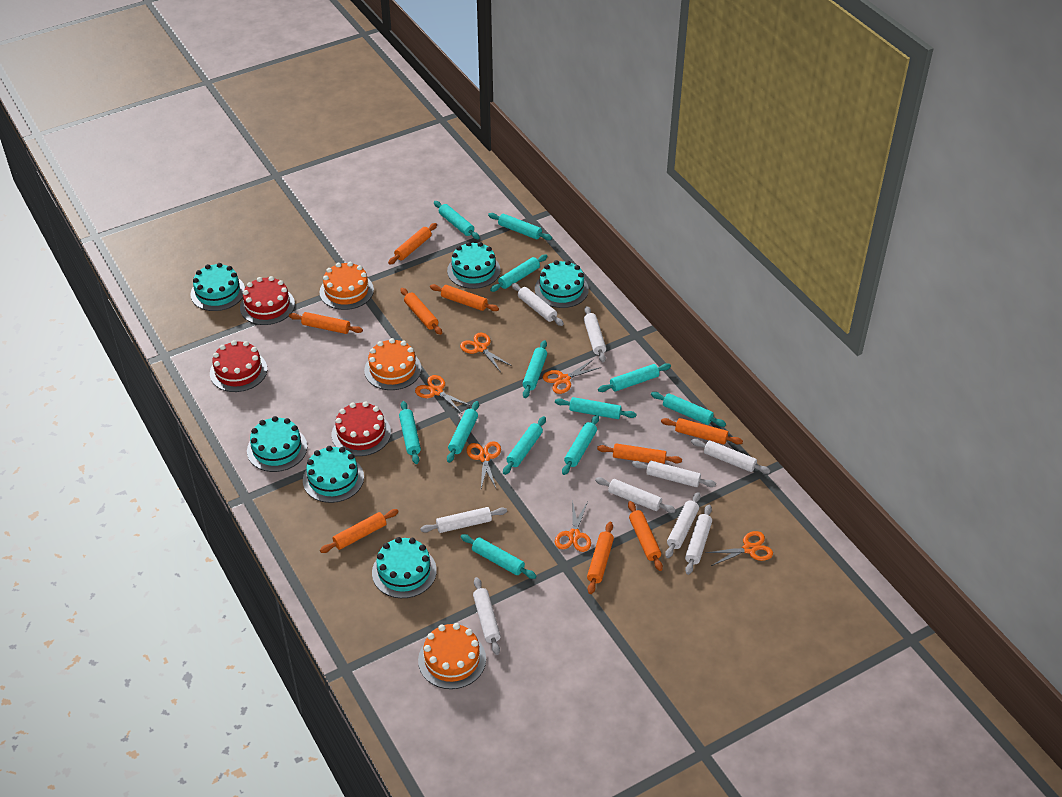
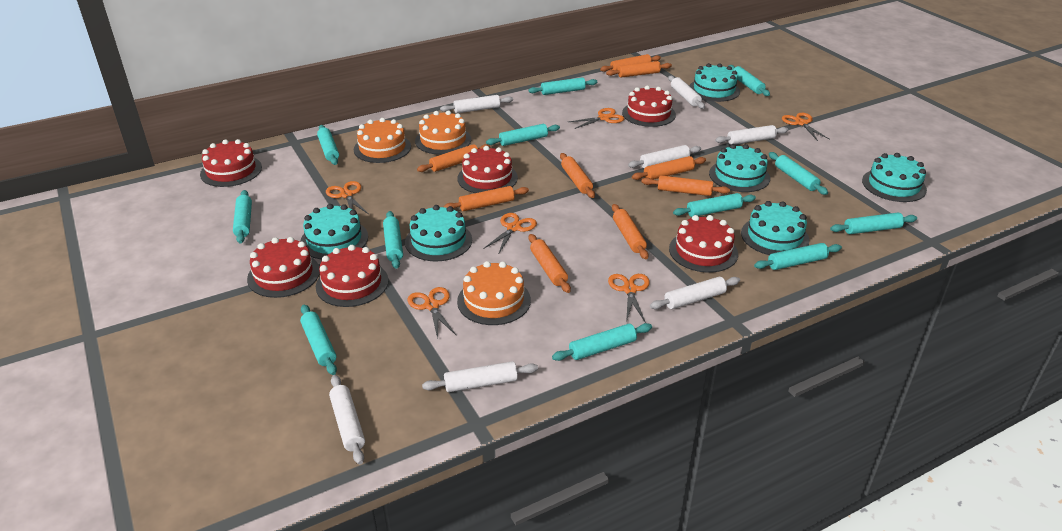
red cake: 3 -> 6
white rolling pin: 9 -> 7

